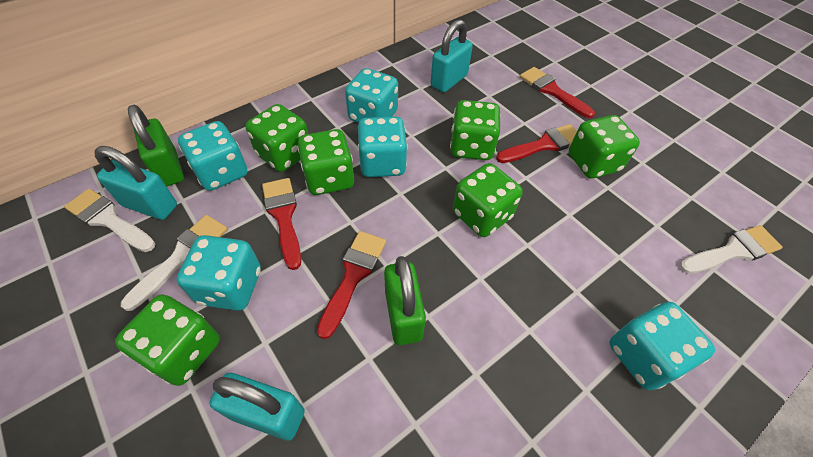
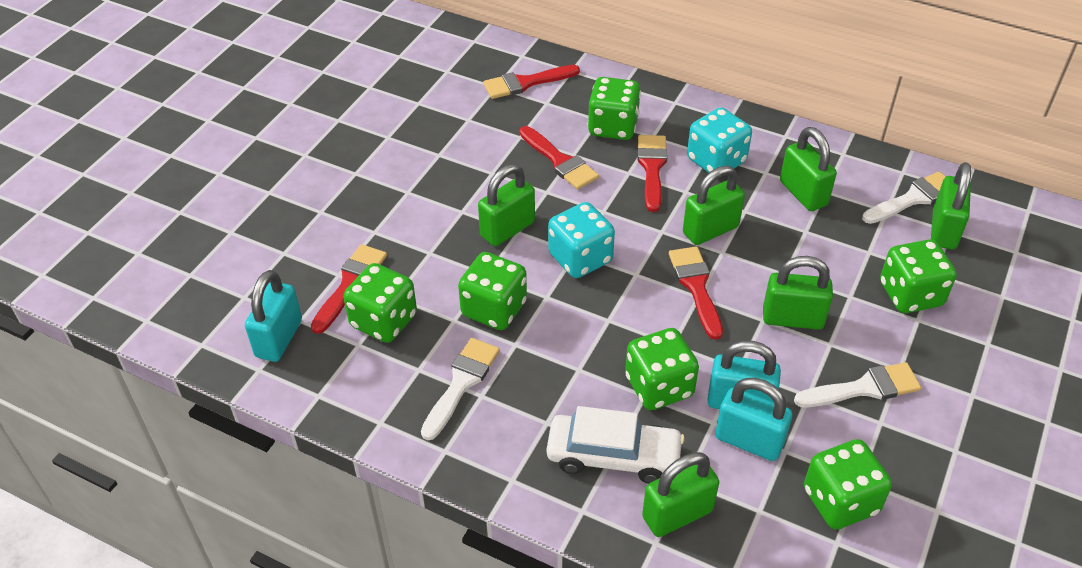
green padlock: 2 -> 6
red brush: 4 -> 5
turquoise dice: 5 -> 2
white car: 0 -> 1

